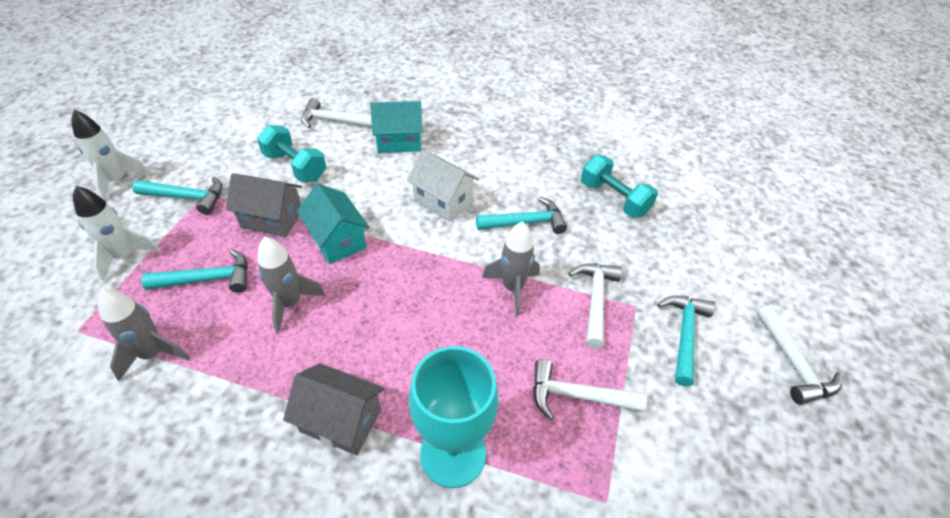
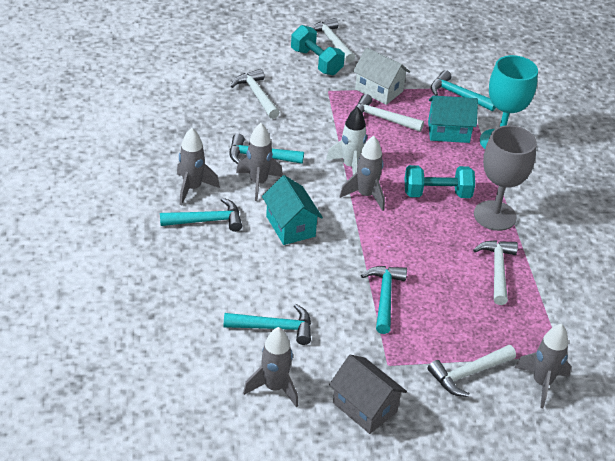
grey goblet: 0 -> 1
grey house: 2 -> 1
grey rocket: 3 -> 5
turquoise hammer: 4 -> 5
white hammer: 4 -> 5
white rocket: 2 -> 1

